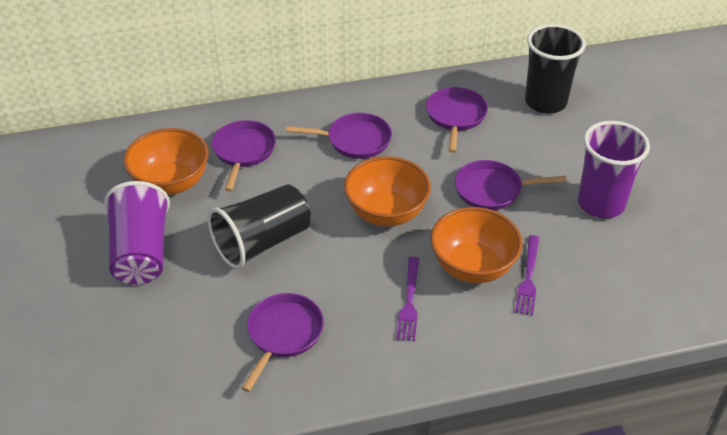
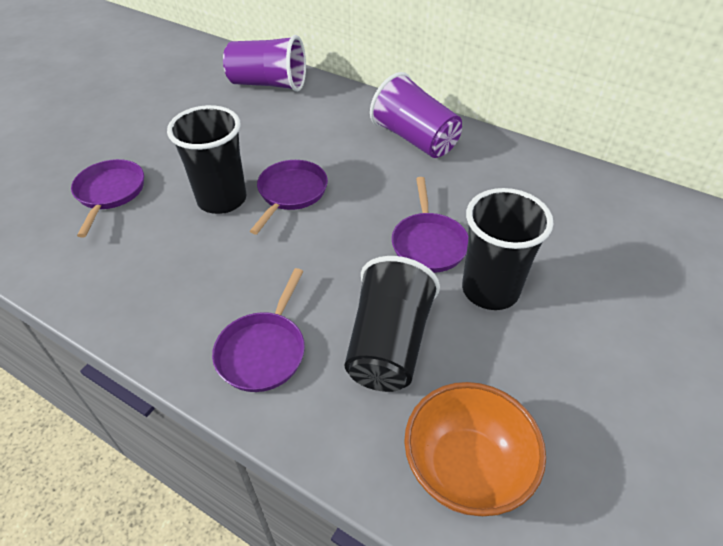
black cup: 2 -> 3
orange bowl: 3 -> 1
purple fork: 2 -> 0
purple pan: 5 -> 4

